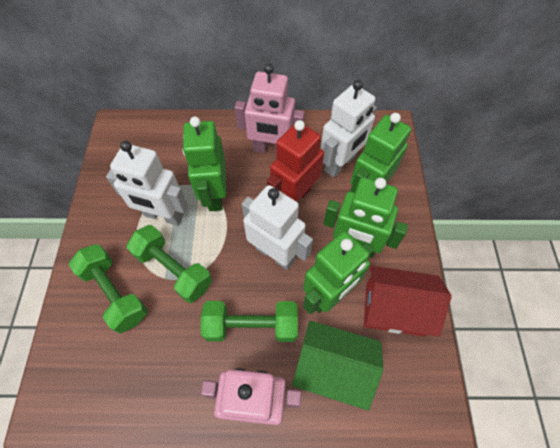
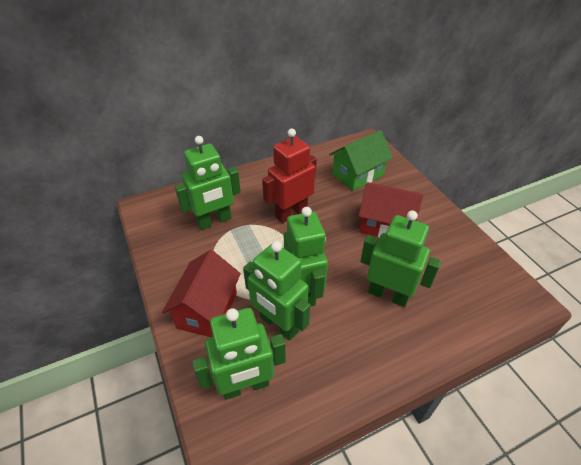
green dumbbell: 3 -> 0
green robot: 4 -> 5
pink robot: 2 -> 0
red house: 1 -> 2
white robot: 3 -> 0

